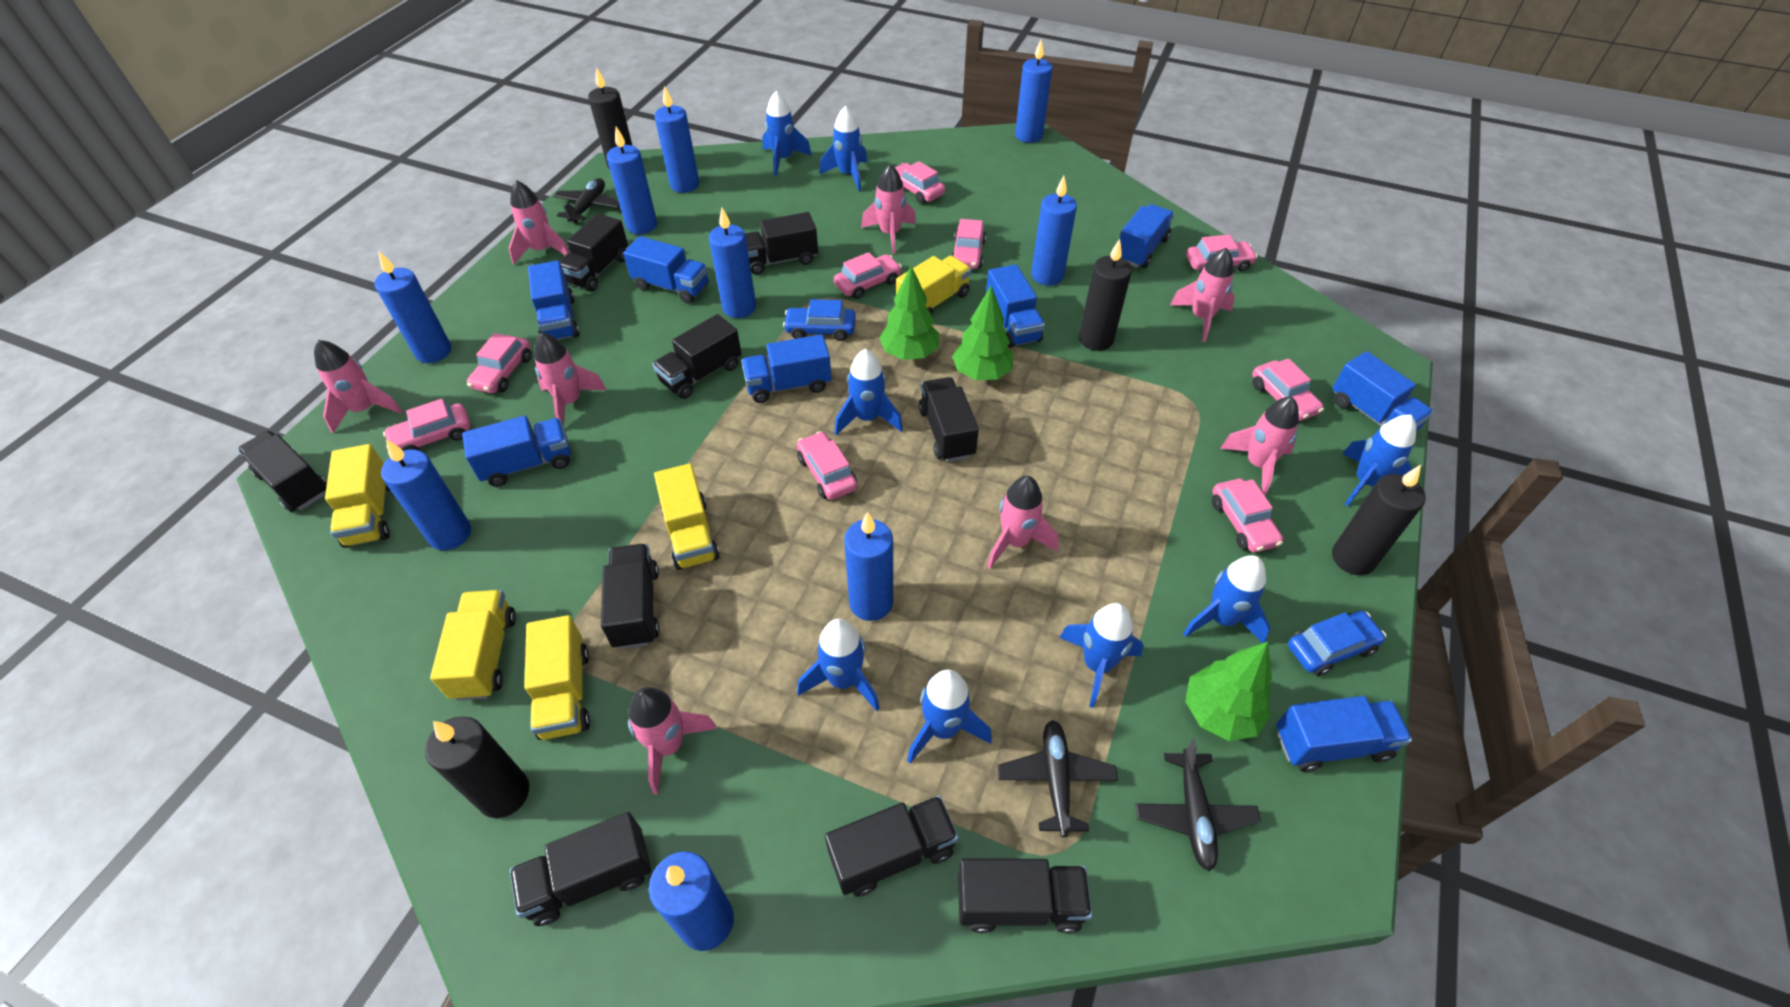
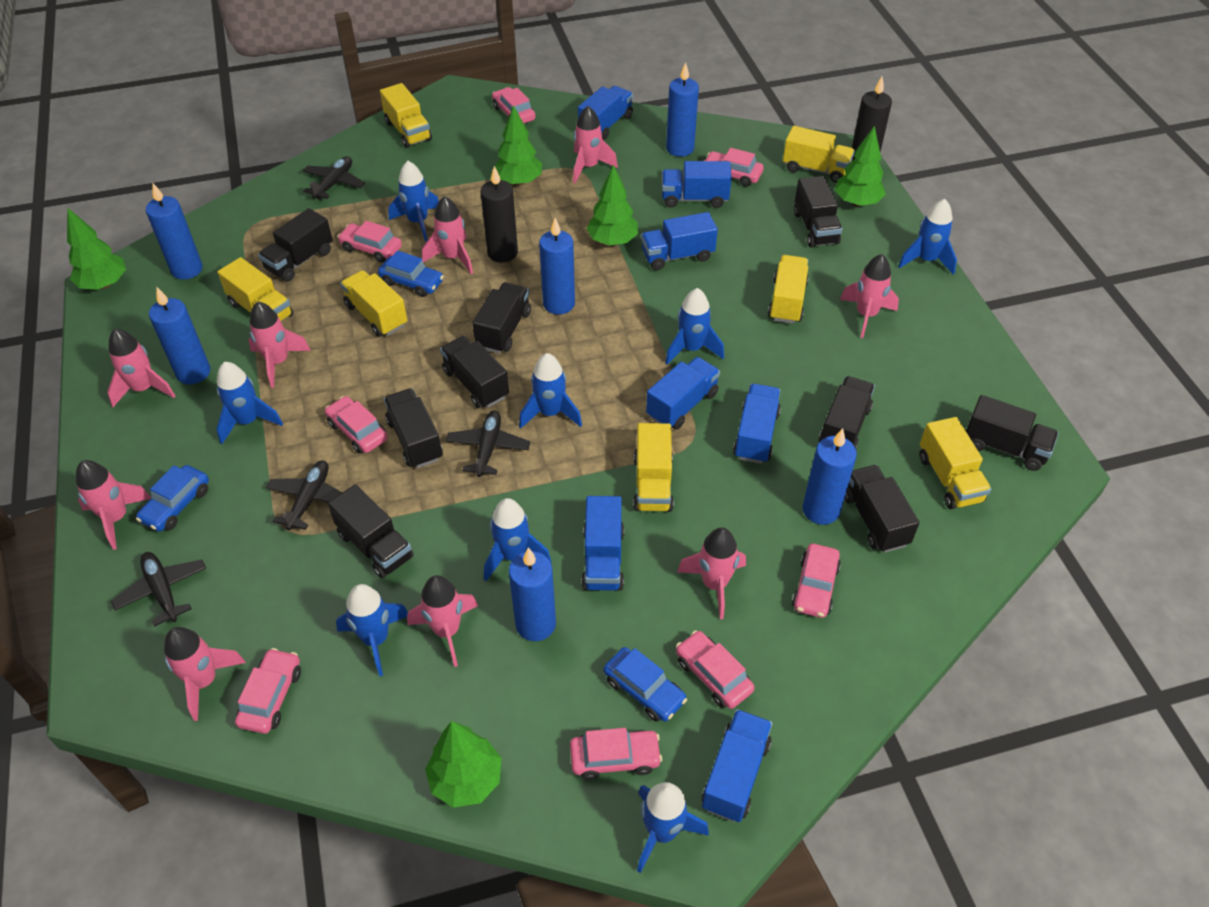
black candle: 4 -> 2
black plane: 3 -> 4
blue candle: 9 -> 6
blue car: 2 -> 3
blue truck: 8 -> 7
green tree: 3 -> 5
pink car: 9 -> 8
pink rocket: 8 -> 9
yellow truck: 5 -> 7

